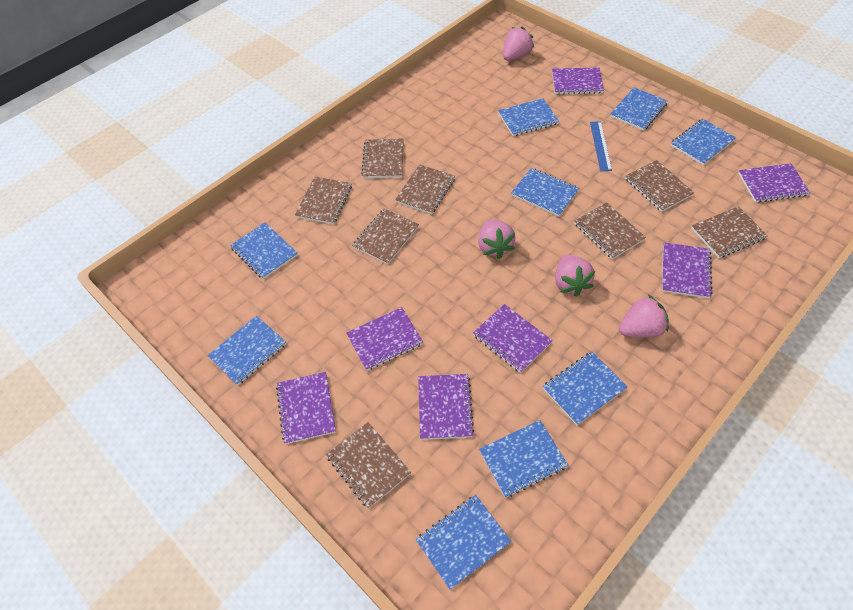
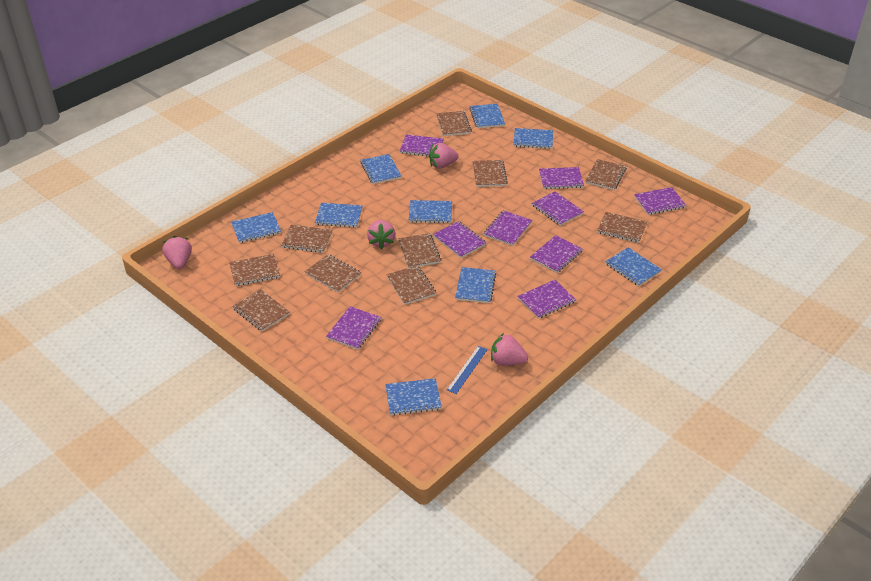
brown notebook: 8 -> 10
purple notebook: 7 -> 9

